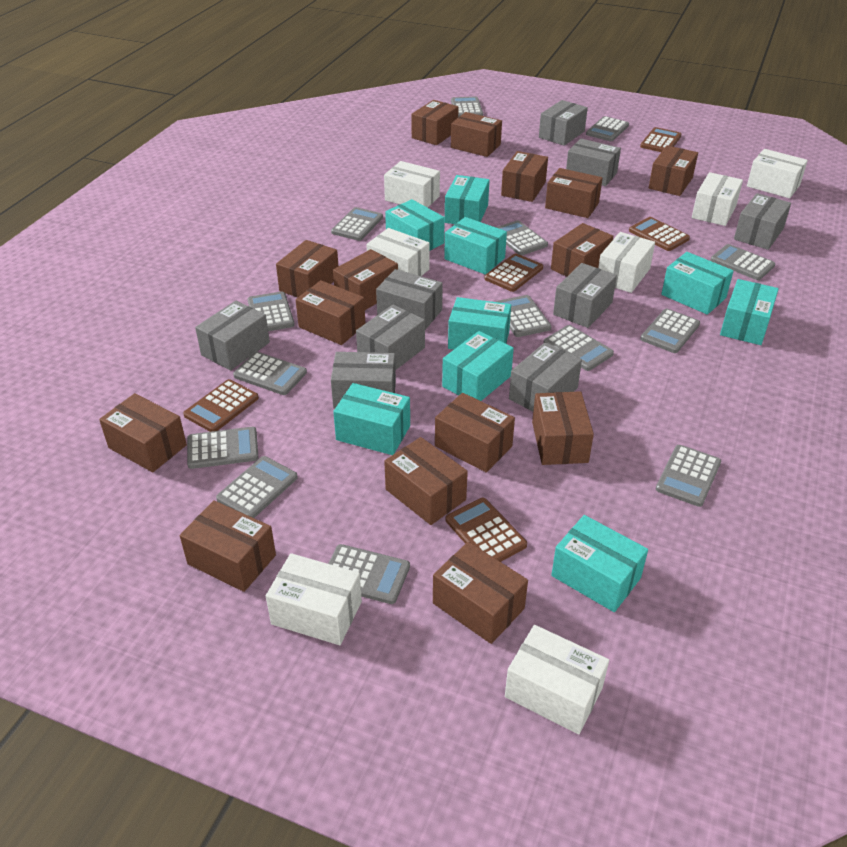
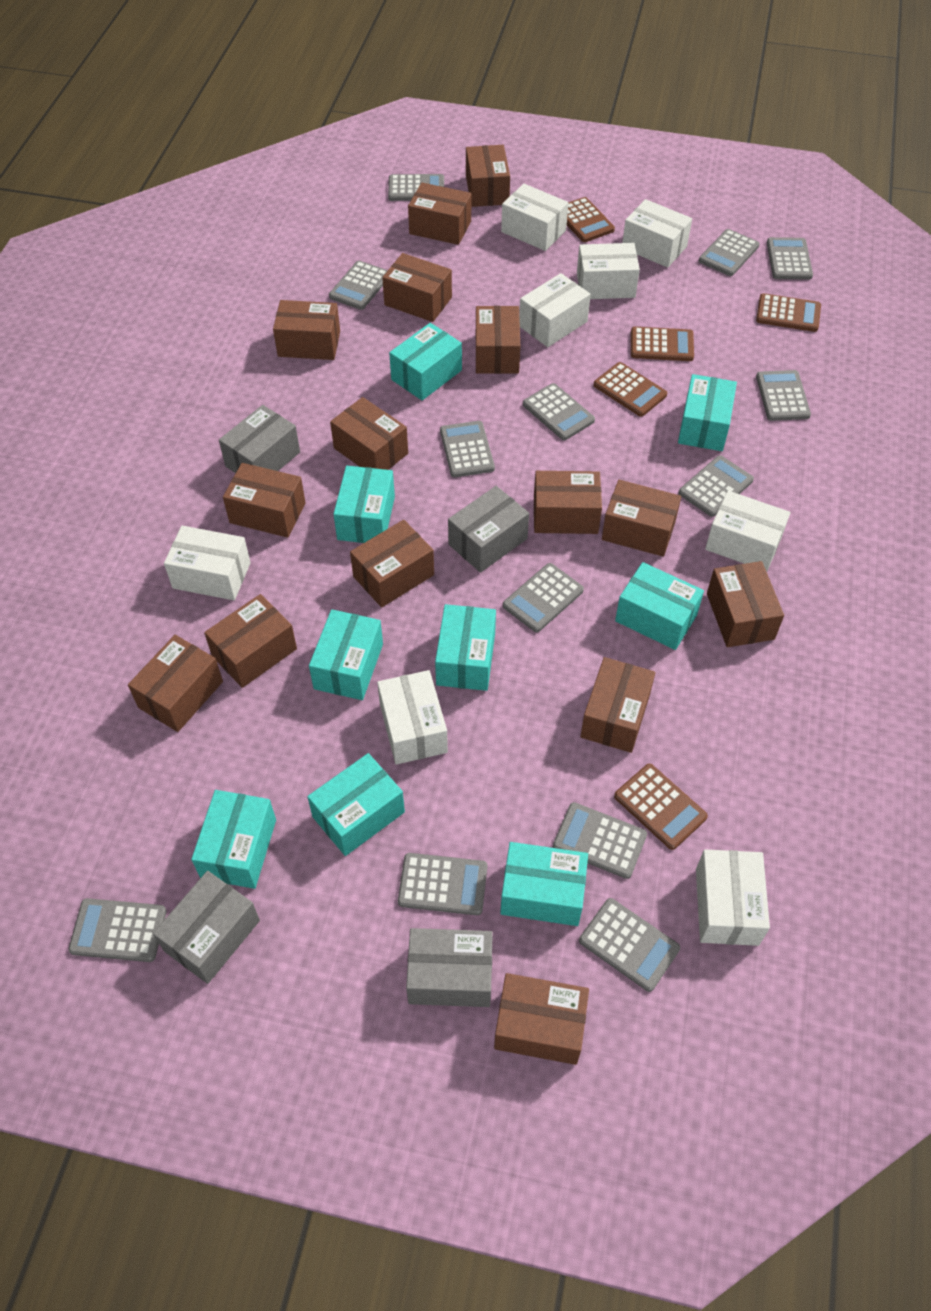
grey box: 9 -> 4
grey calculator: 14 -> 13
white box: 7 -> 8

